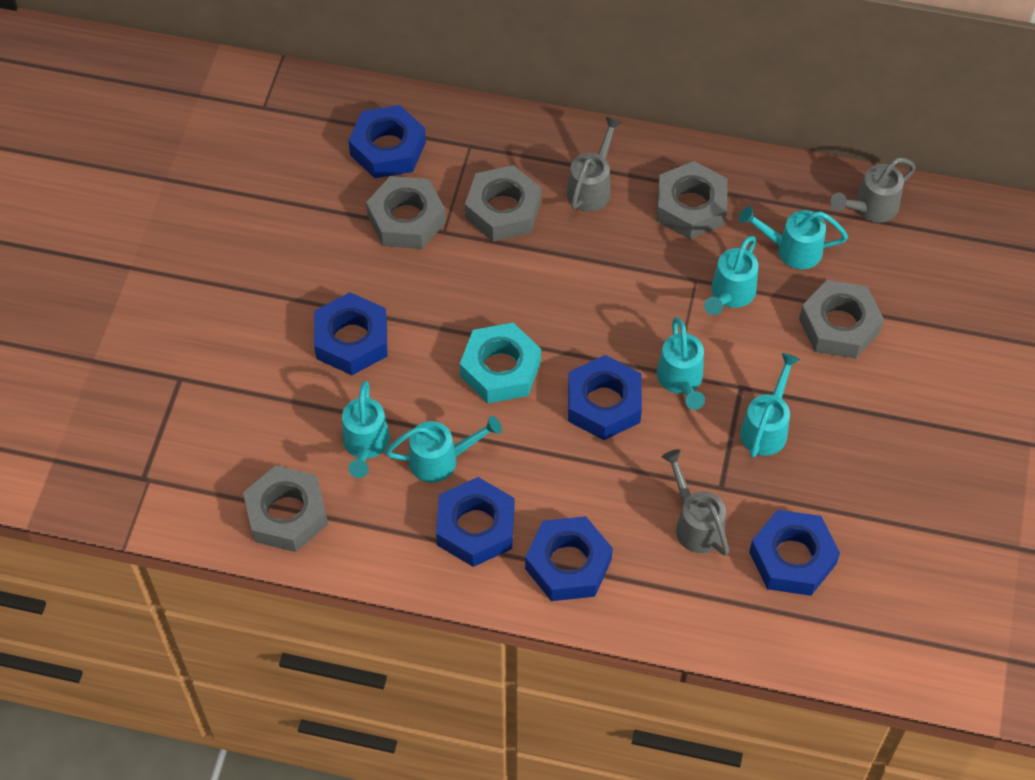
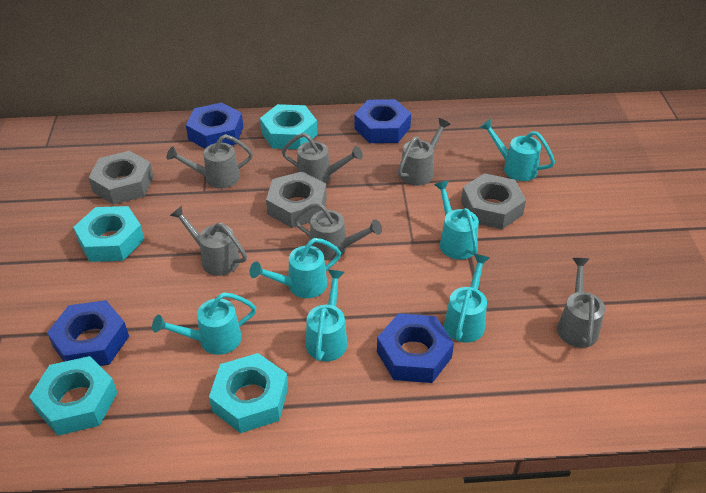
blue nut: 6 -> 4
grey nut: 5 -> 3
grey watering can: 3 -> 6
turquoise nut: 1 -> 4

